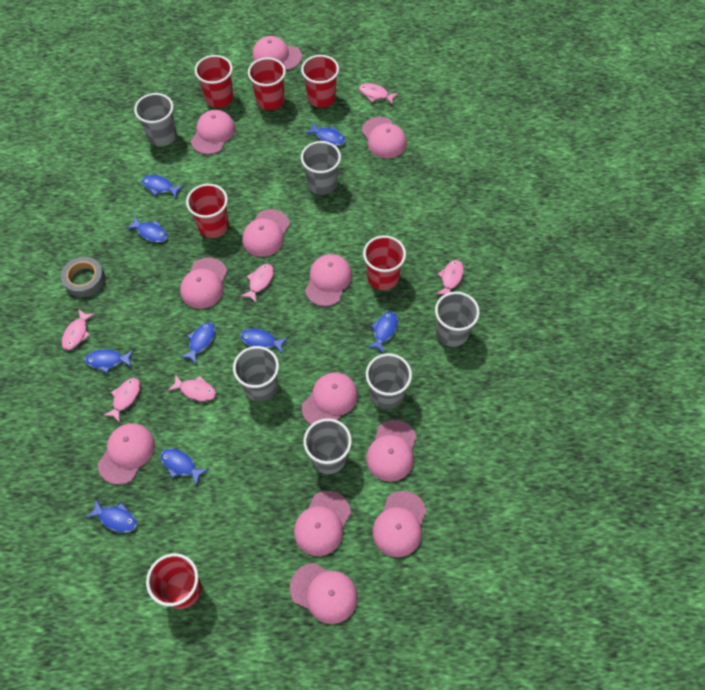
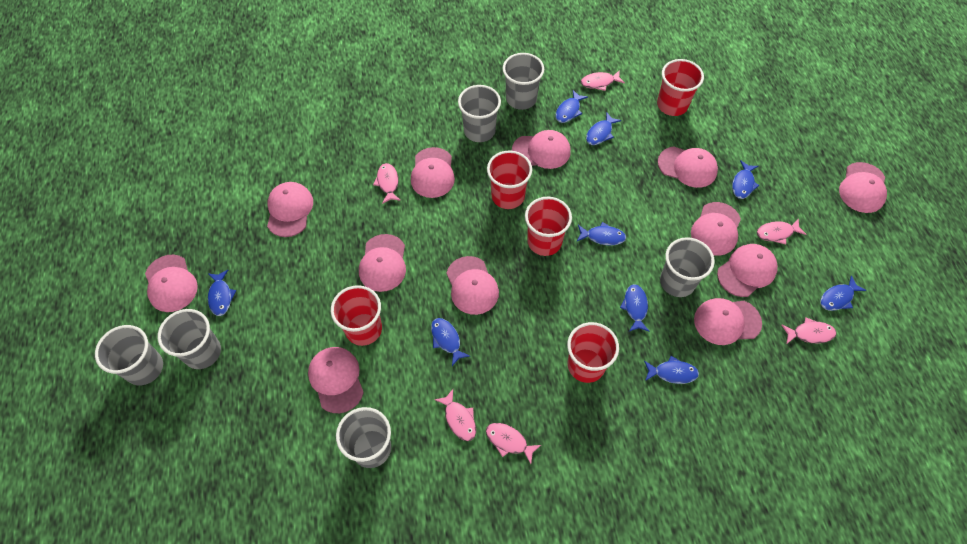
grey tape: 1 -> 0
red cup: 6 -> 5

